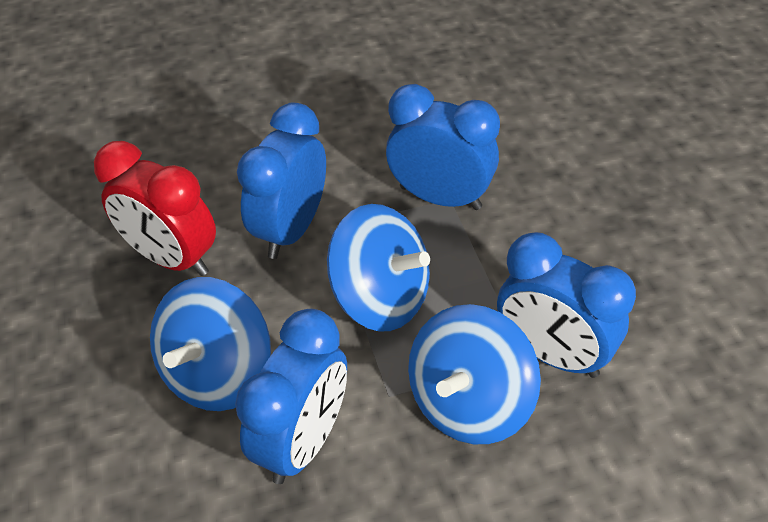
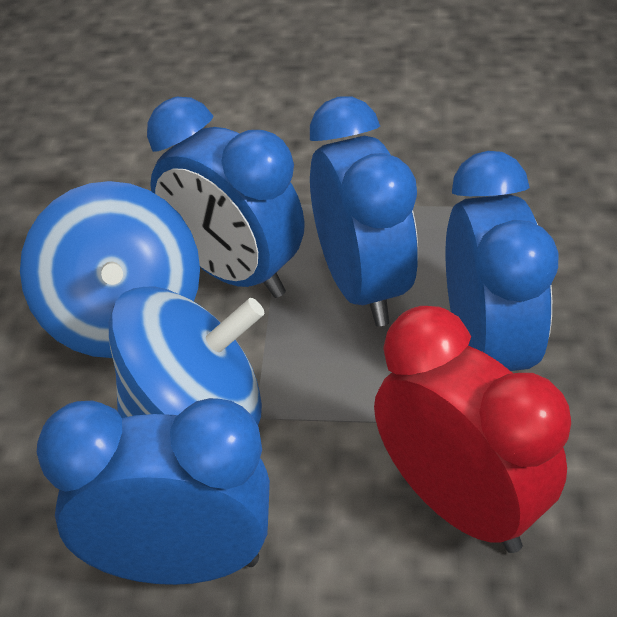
blue spinning top: 3 -> 2

